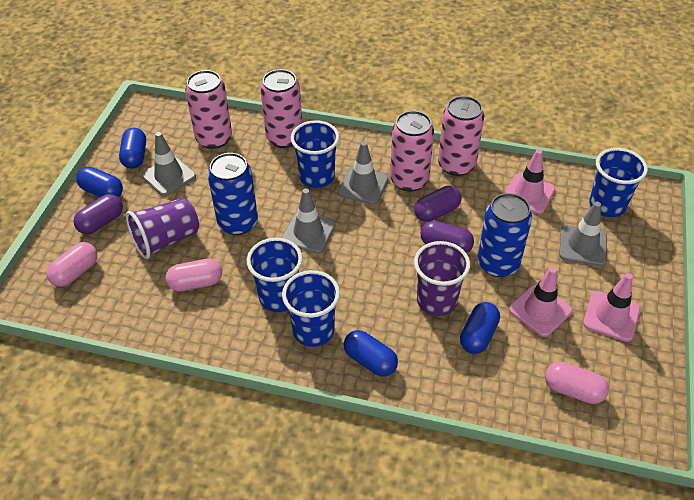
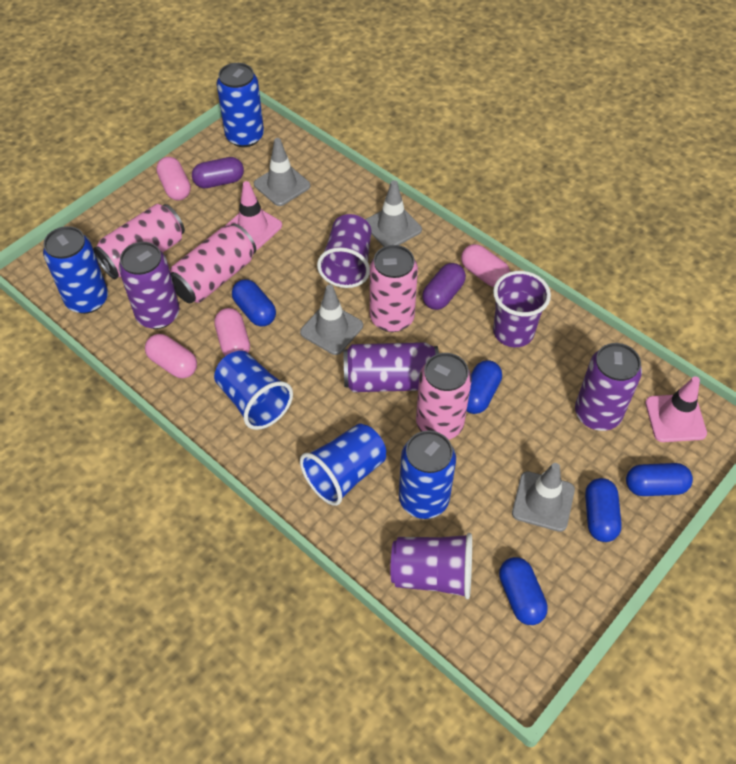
blue can: 2 -> 3
blue capsule: 4 -> 5
blue cup: 4 -> 2
pink capsule: 3 -> 4
pink traffic cone: 3 -> 2
purple can: 0 -> 3
purple capsule: 3 -> 2
purple cup: 2 -> 3

